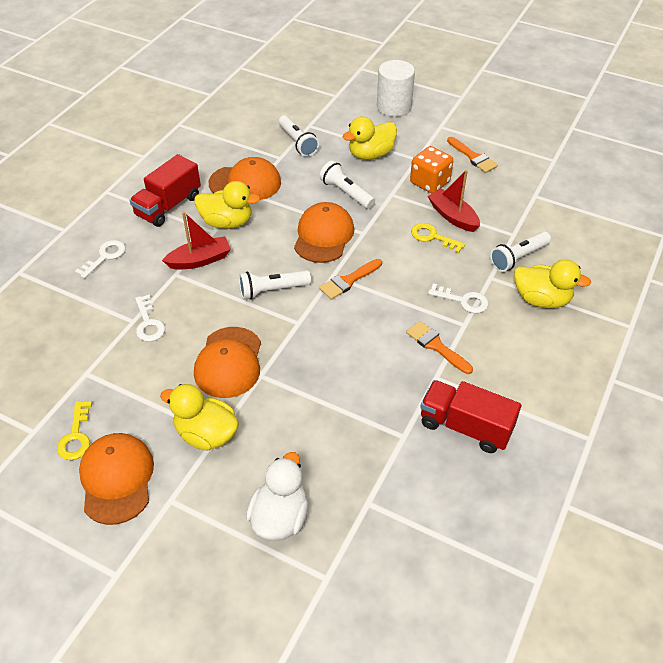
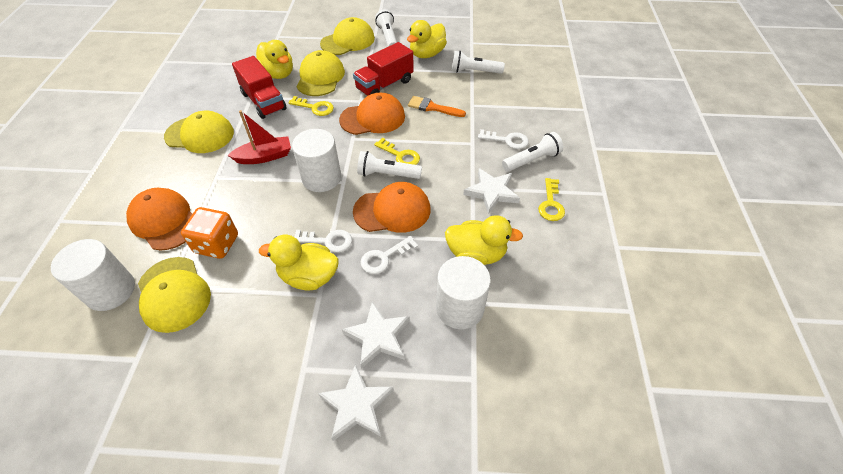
orange brush: 3 -> 1
orange cap: 4 -> 3
red boat: 2 -> 1
white cylinder: 1 -> 3
white duck: 1 -> 0
white star: 0 -> 3
yellow cap: 0 -> 4
yellow key: 2 -> 3

